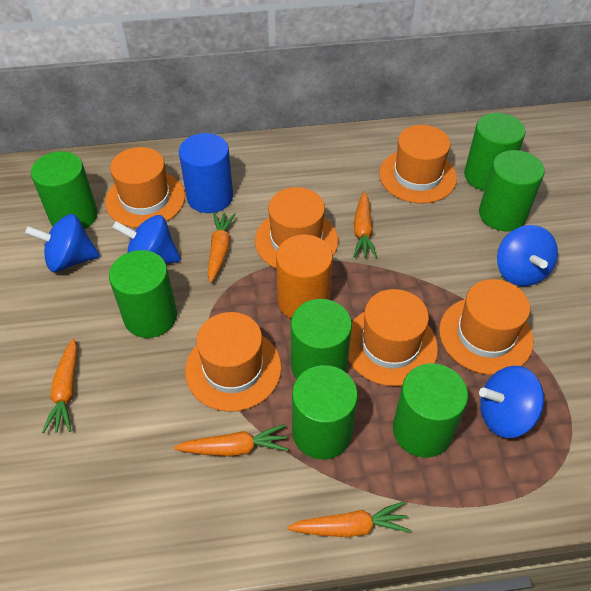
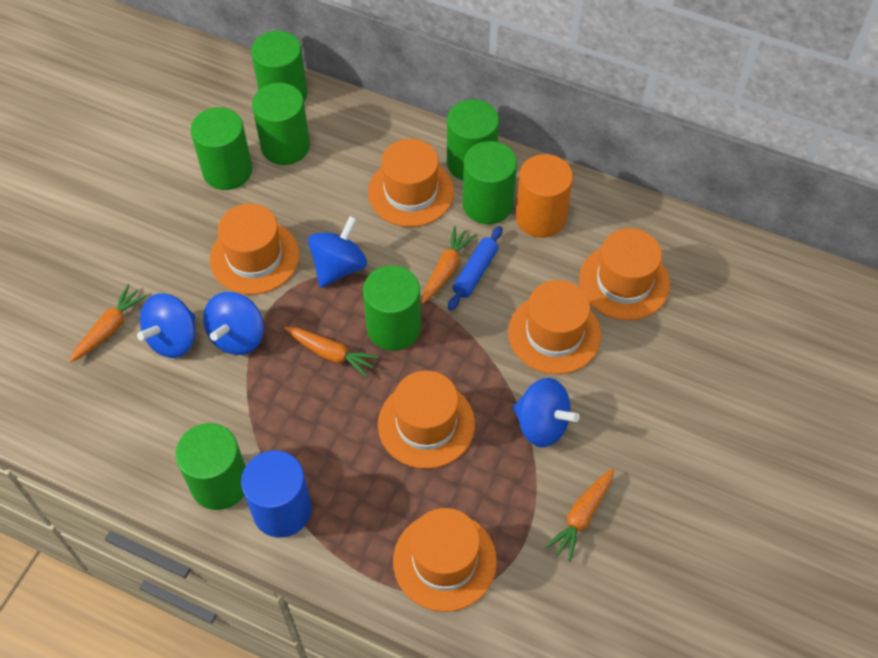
blue rolling pin: 0 -> 1
orange carrot: 5 -> 4

